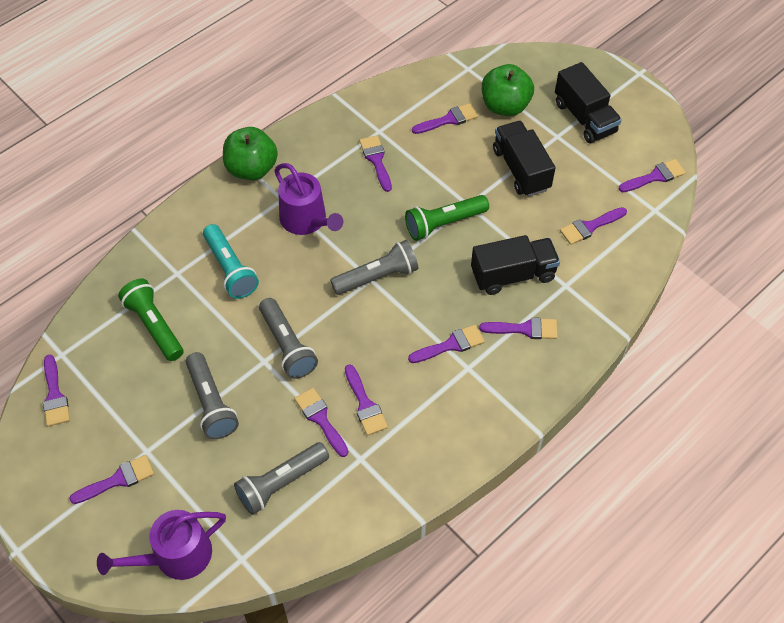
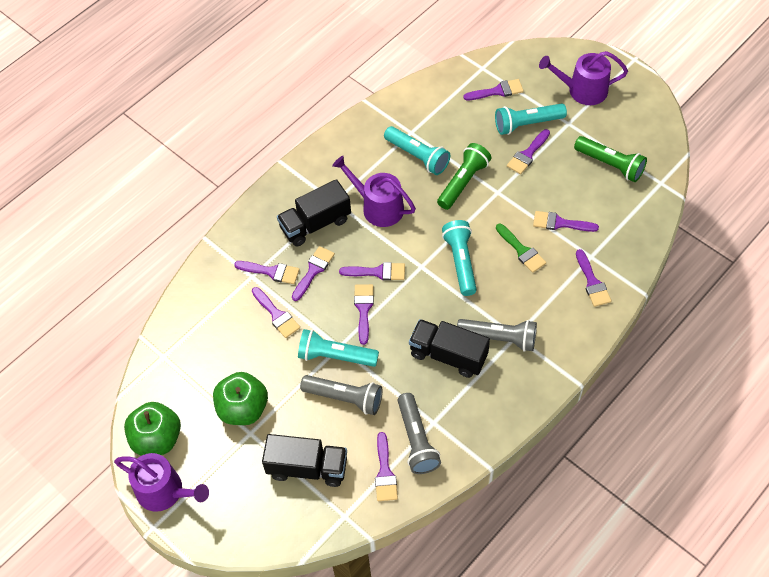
green brush: 0 -> 1
grey flashlight: 4 -> 3
purple watering can: 2 -> 3
turquoise flashlight: 1 -> 4

